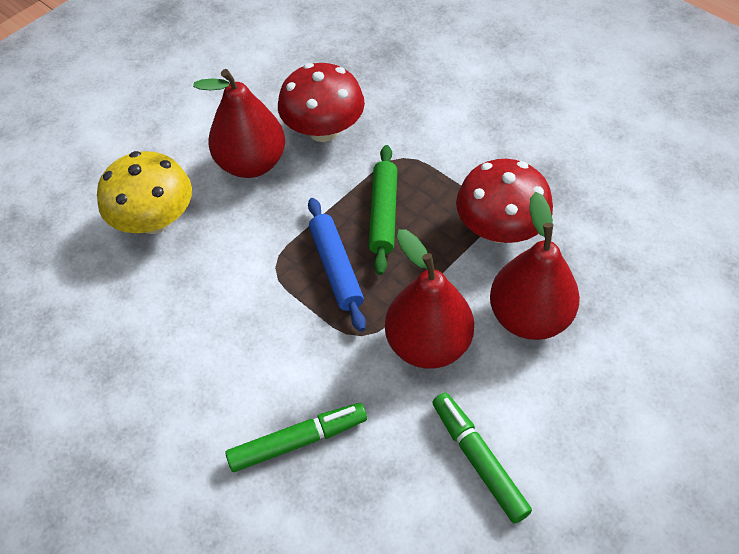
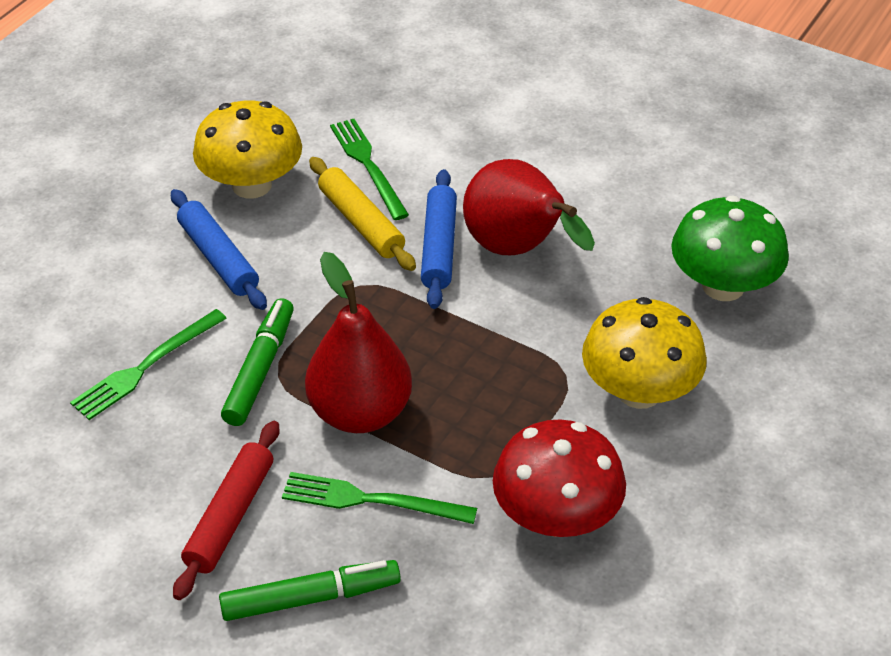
blue rolling pin: 1 -> 2
green fork: 0 -> 3
green mushroom: 0 -> 1
green rolling pin: 1 -> 0
red mushroom: 2 -> 1
red pear: 3 -> 2
red rolling pin: 0 -> 1
yellow mushroom: 1 -> 2
yellow rolling pin: 0 -> 1

